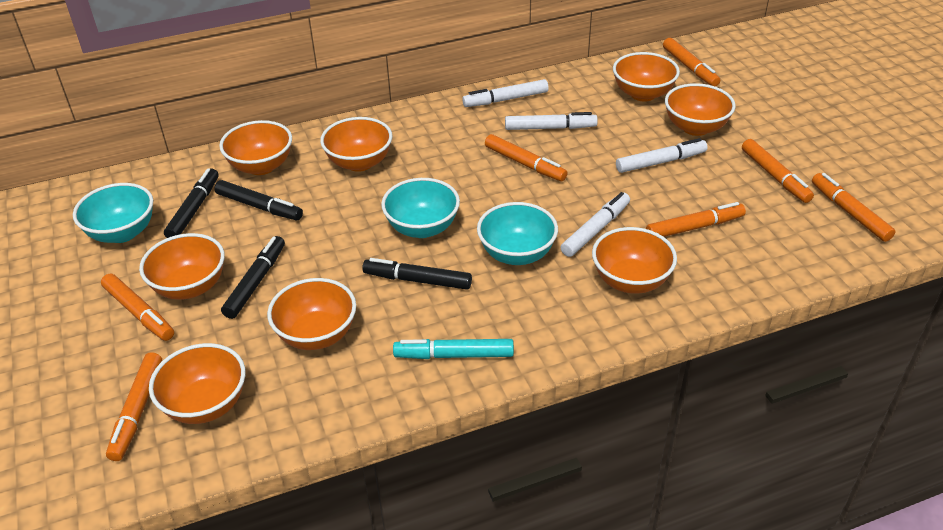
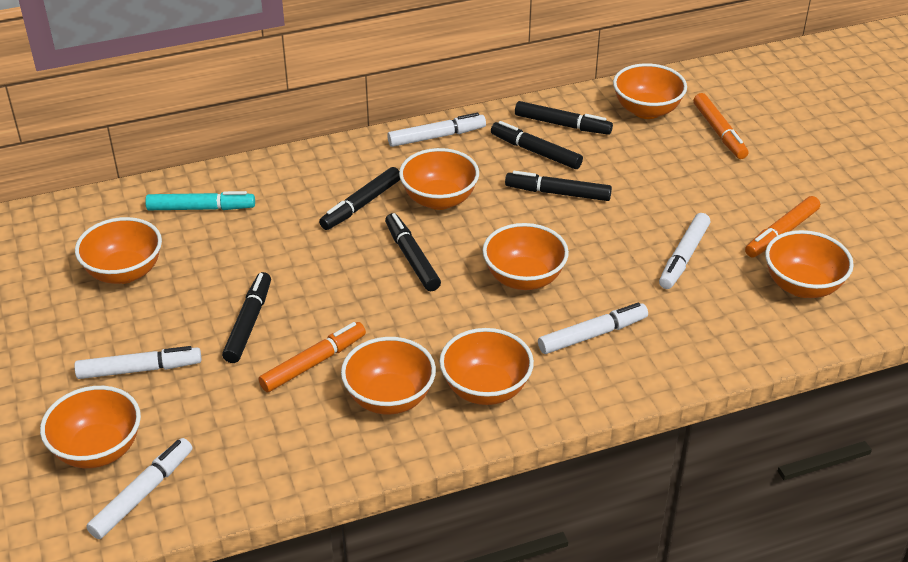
black marker: 4 -> 6
orange marker: 7 -> 3
turquoise bowl: 3 -> 0
white marker: 4 -> 5

